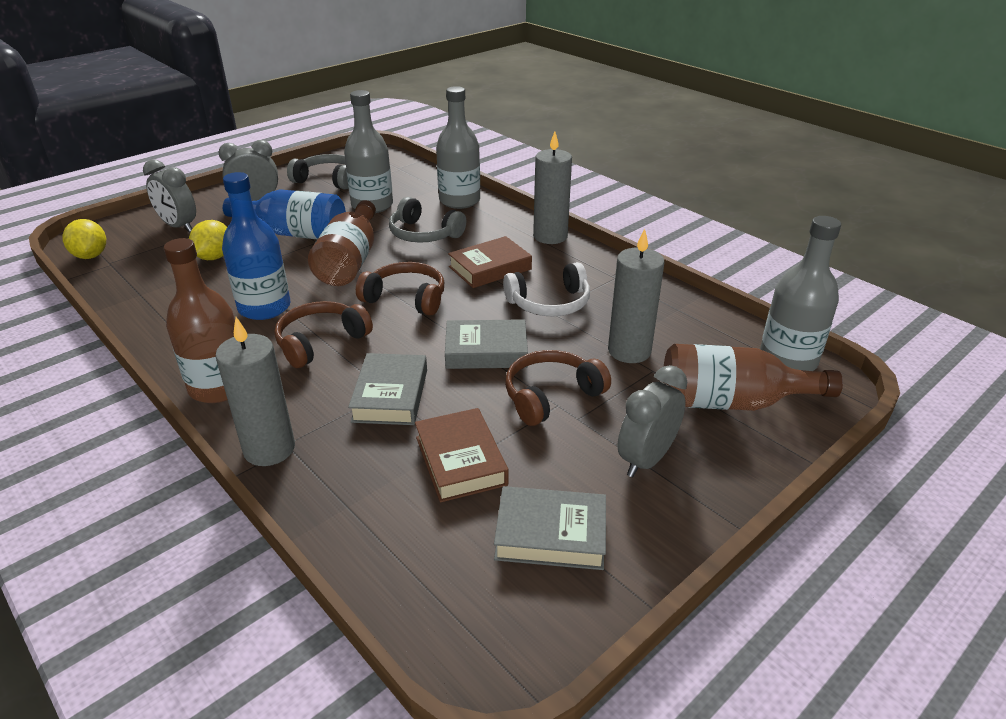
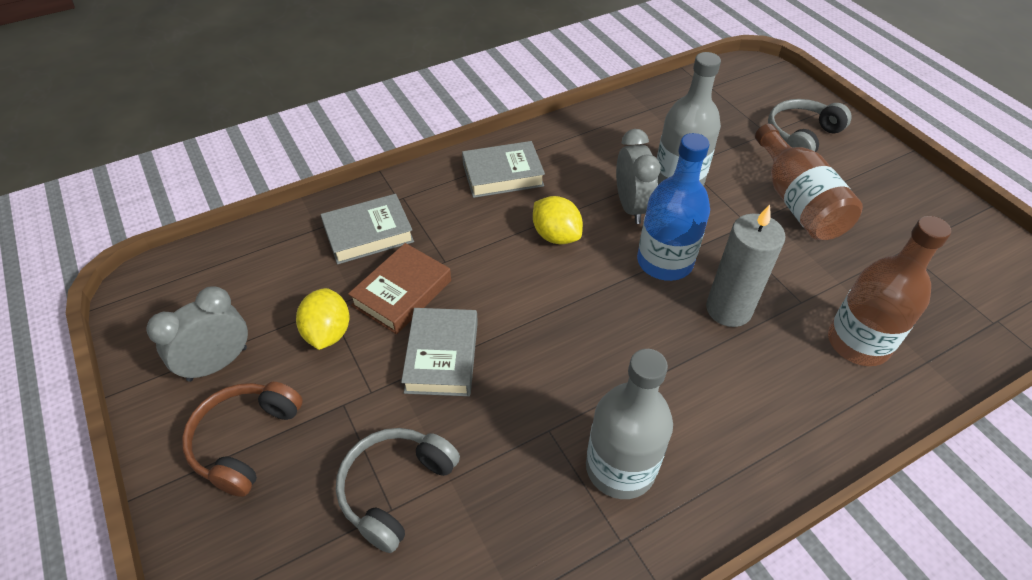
blue bottle: 2 -> 1
brown book: 2 -> 1
brown bottle: 3 -> 2
brown headphones: 3 -> 1
grey bottle: 3 -> 2
grey candle: 3 -> 1
grey clock: 3 -> 2
white headphones: 1 -> 0

